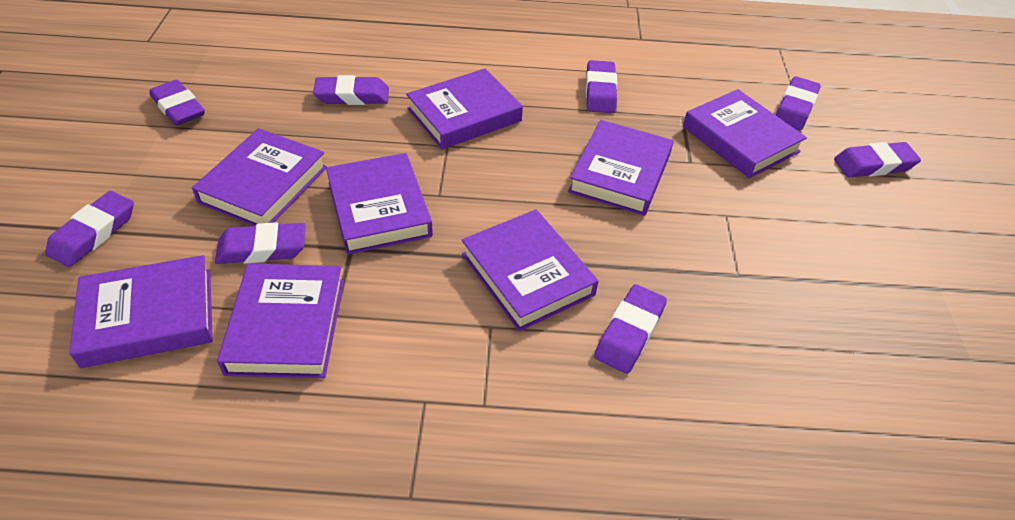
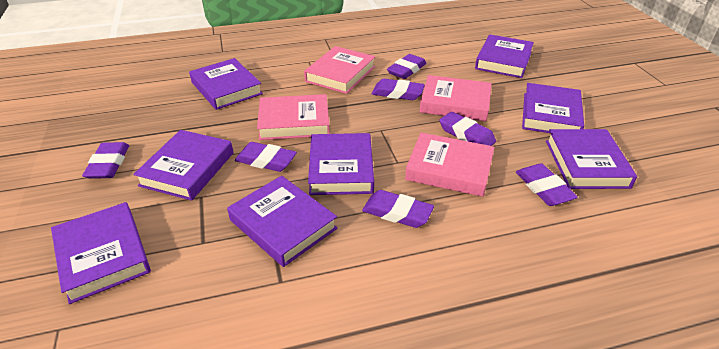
pink book: 0 -> 4
purple eraser: 8 -> 7

